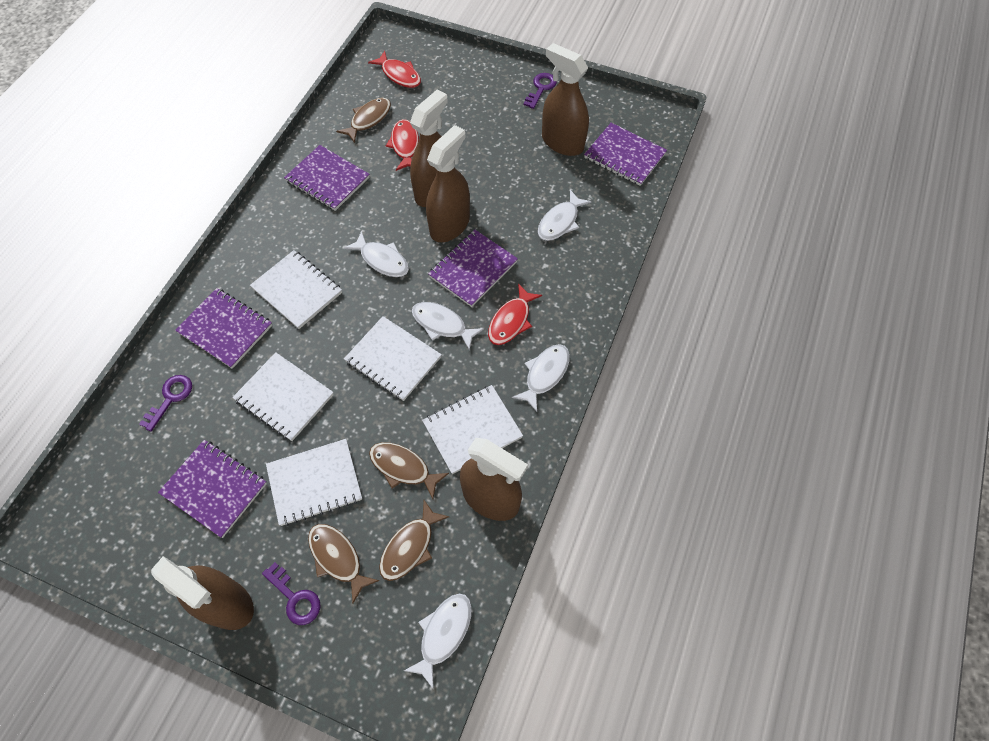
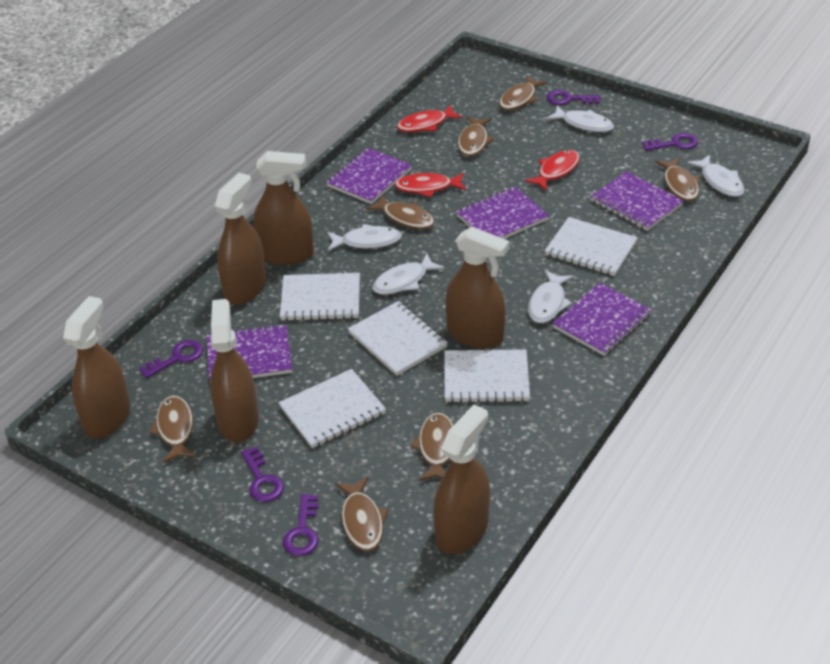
brown fish: 4 -> 7
brown spray bottle: 5 -> 6
purple key: 3 -> 5

